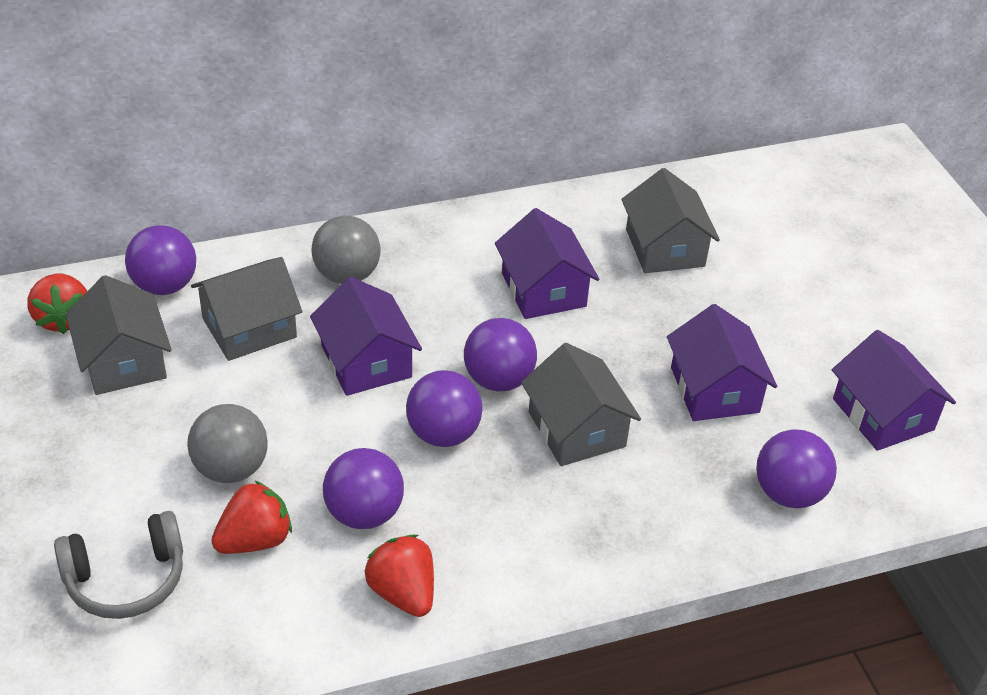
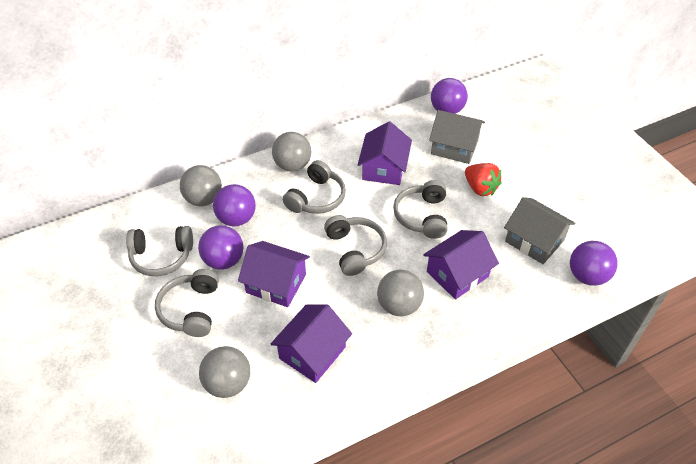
grey ball: 2 -> 4
grey headphones: 1 -> 5
grey house: 4 -> 2
purple ball: 5 -> 4
red strawberry: 3 -> 1

